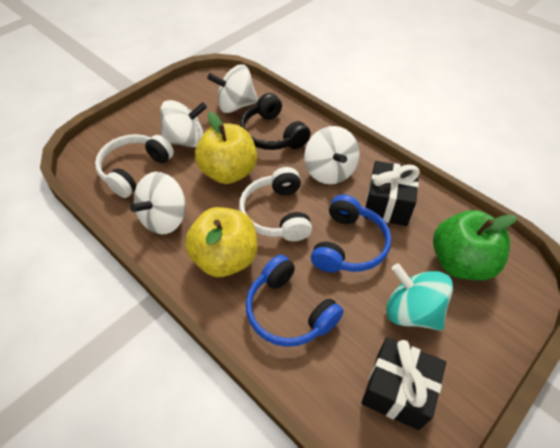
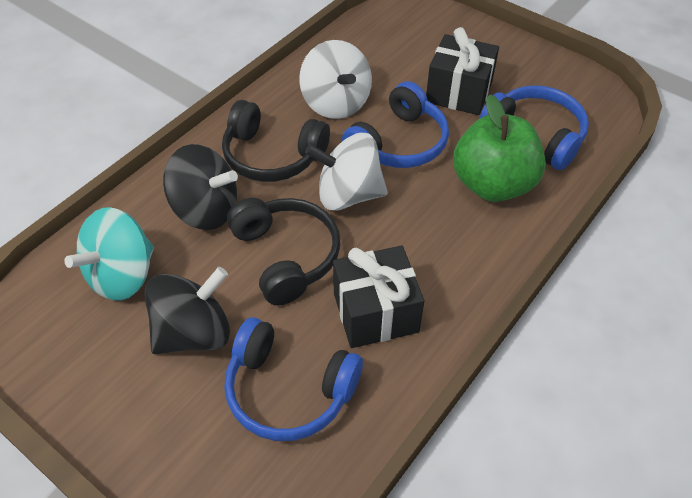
black headphones: 1 -> 2
black spinning top: 0 -> 2
blue headphones: 2 -> 3
white headphones: 2 -> 0
white spinning top: 4 -> 2
yellow apple: 2 -> 0

